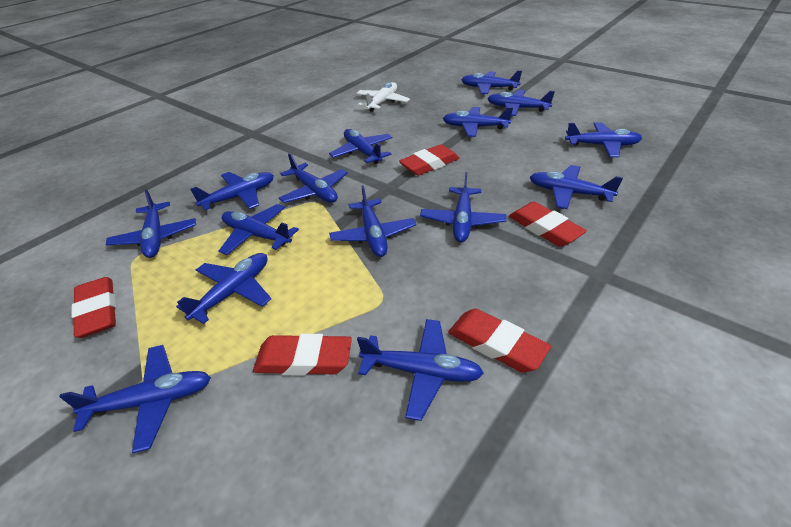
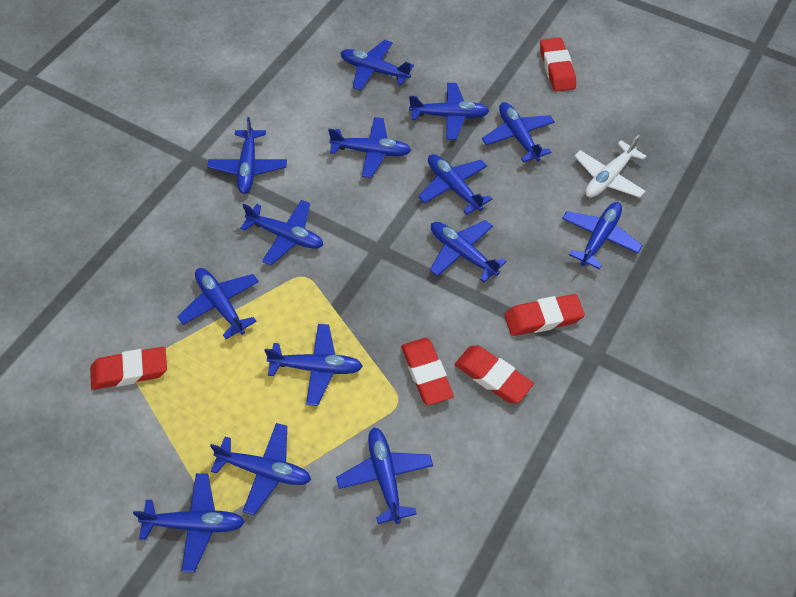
blue plane: 15 -> 14

